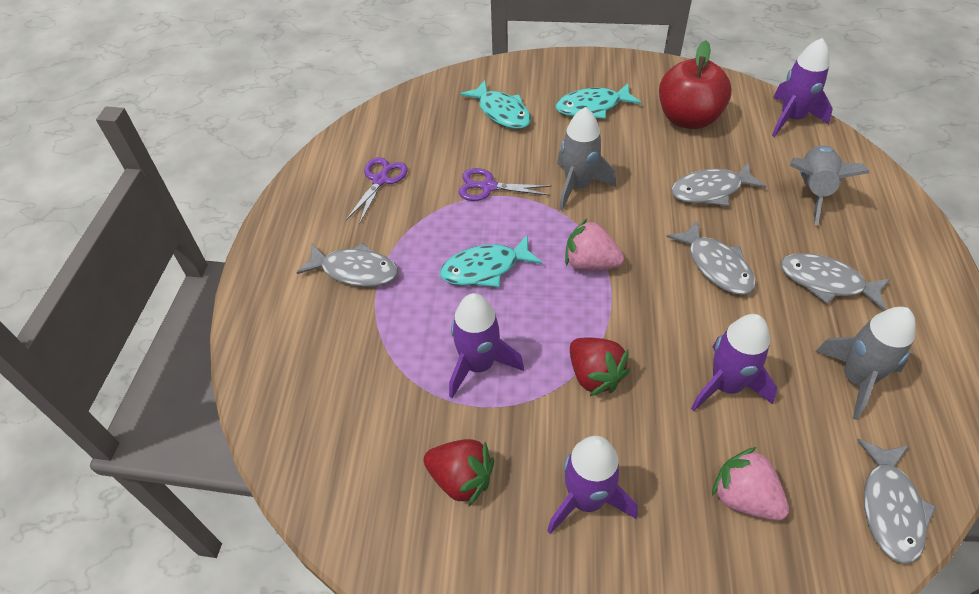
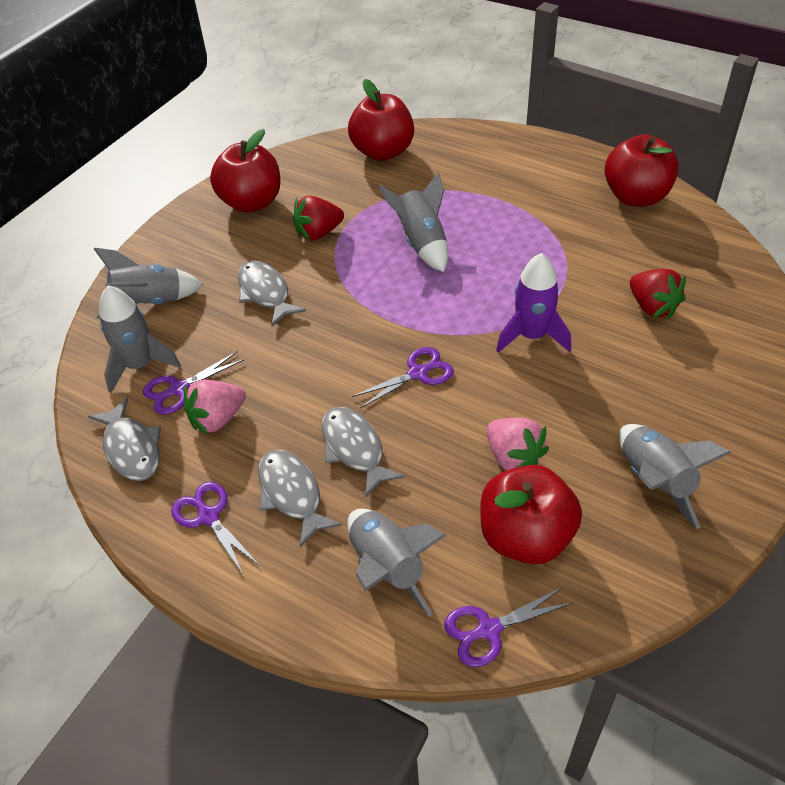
grey fish: 5 -> 4
grey rocket: 3 -> 5
purple rocket: 4 -> 1
purple scissors: 2 -> 4
red apple: 1 -> 4
turquoise fish: 3 -> 0

